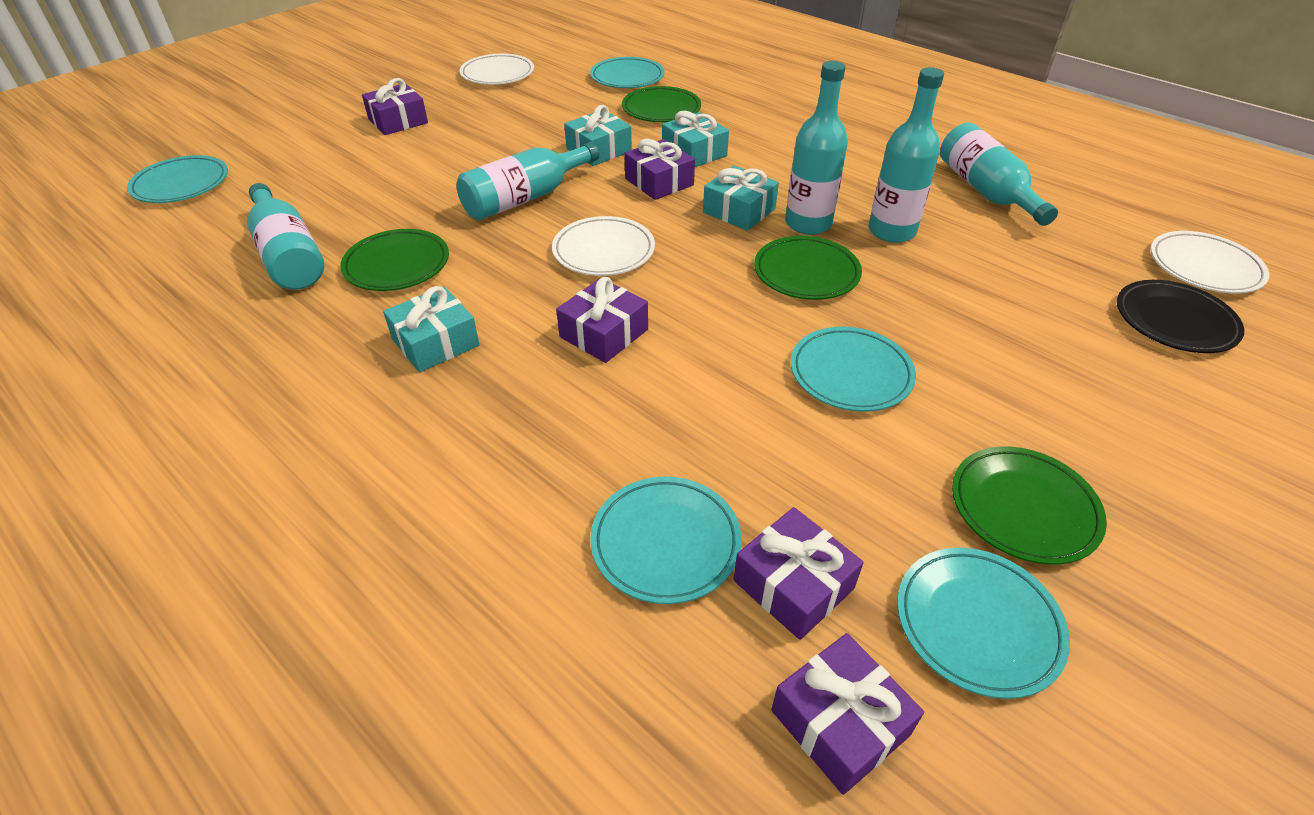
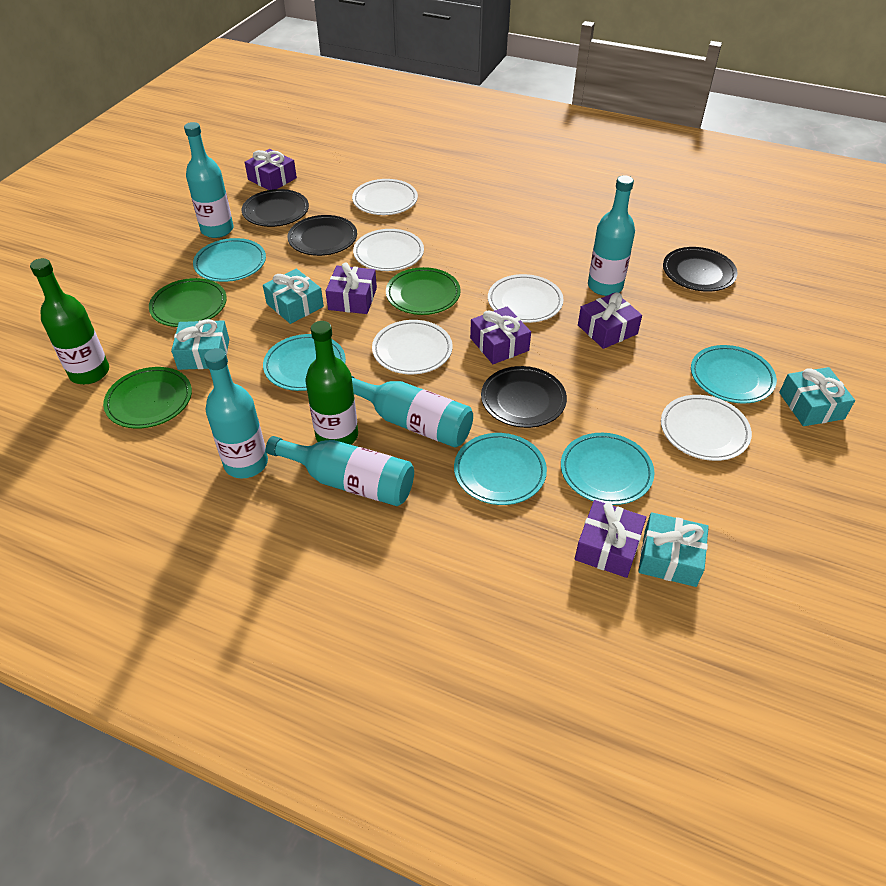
black plate: 1 -> 4
green bottle: 0 -> 2
green plate: 4 -> 3
white plate: 3 -> 5

